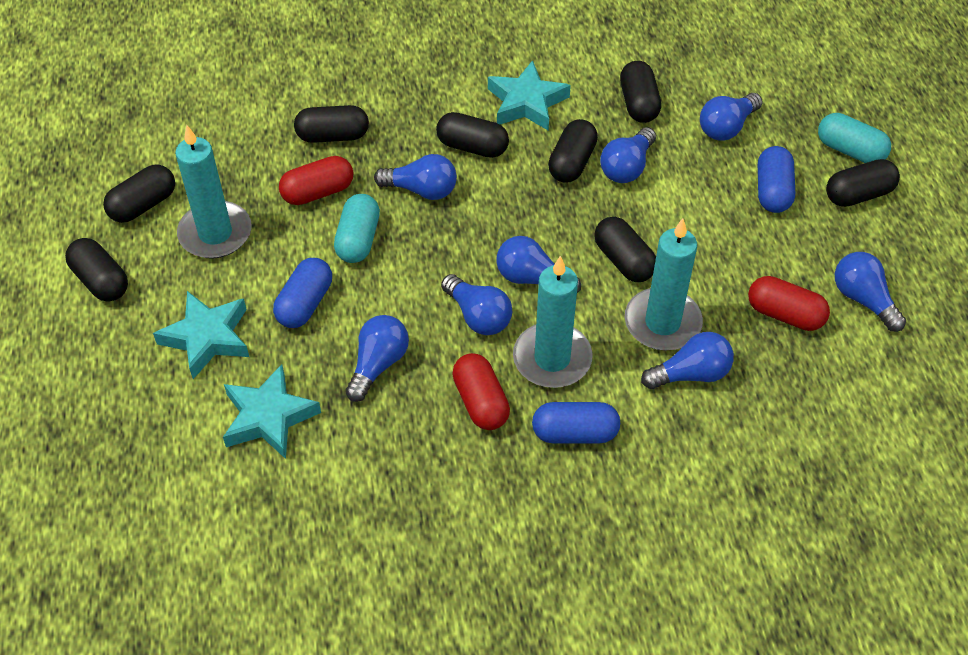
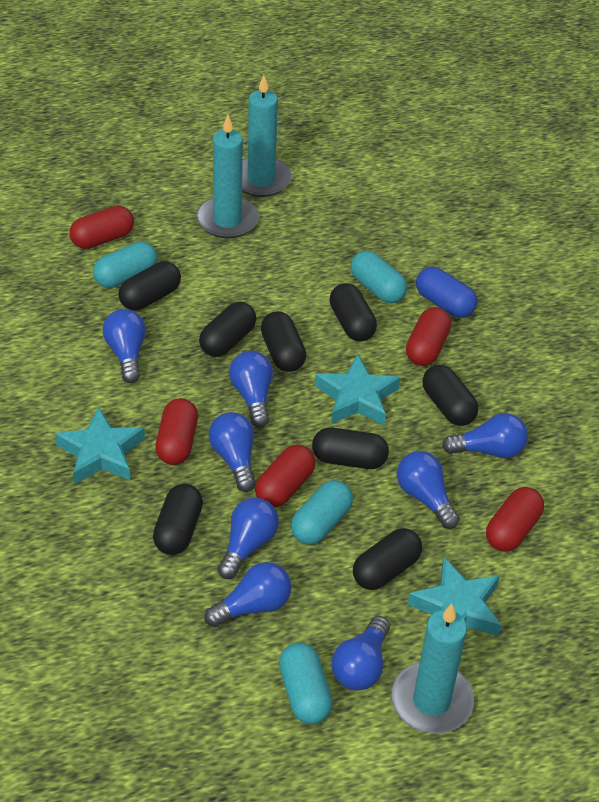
blue capsule: 3 -> 1
red capsule: 3 -> 5
turquoise capsule: 2 -> 4

